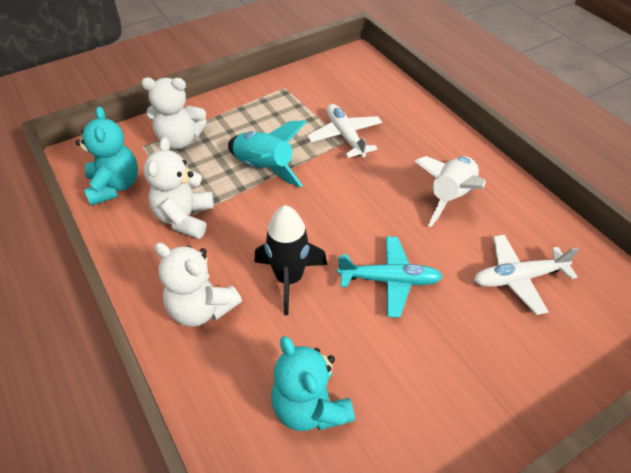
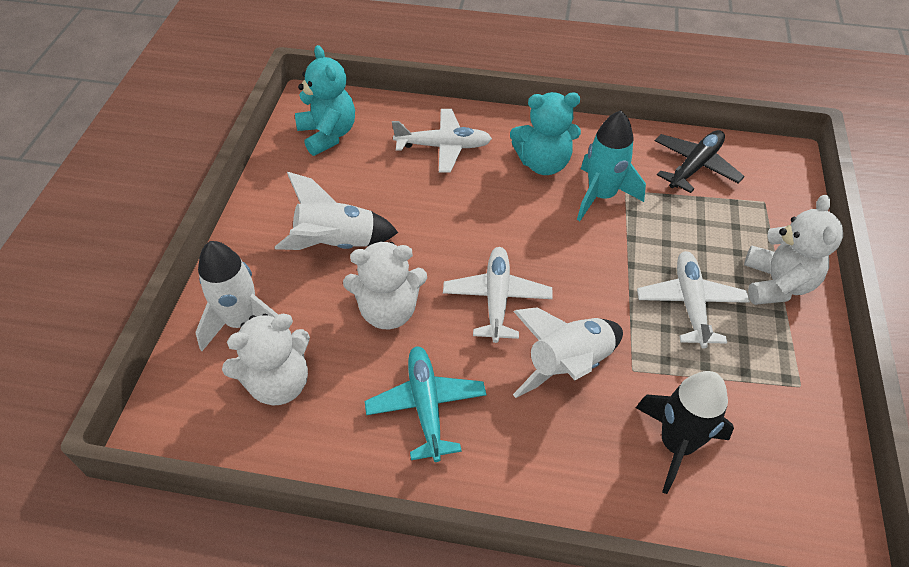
black plane: 0 -> 1
white plane: 2 -> 3
white rocket: 1 -> 3

